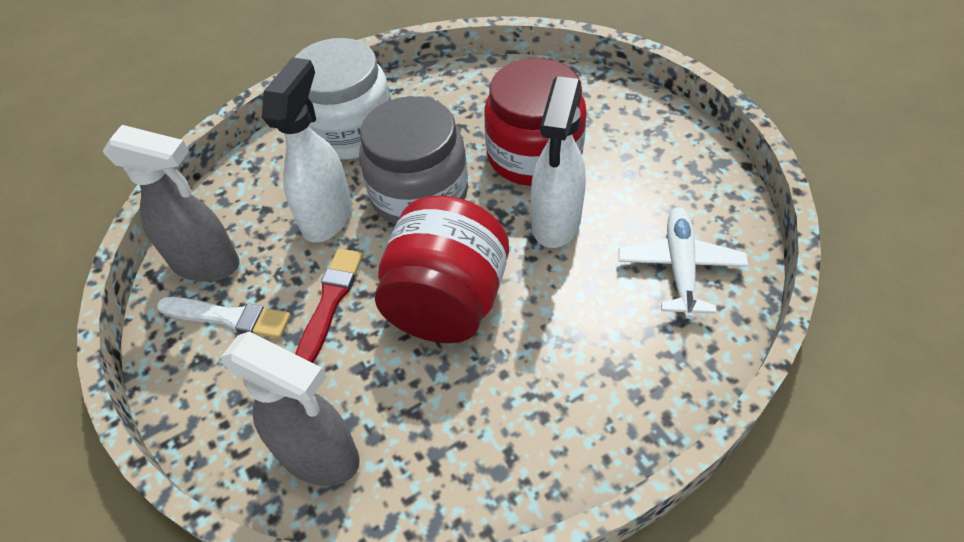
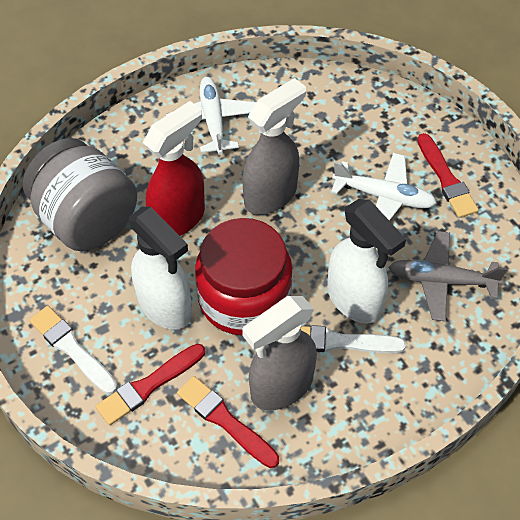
grey plane: 0 -> 1
red brush: 1 -> 3
red jar: 2 -> 1
red spray bottle: 0 -> 1
white brush: 1 -> 2
white jar: 1 -> 0
white plane: 1 -> 2

